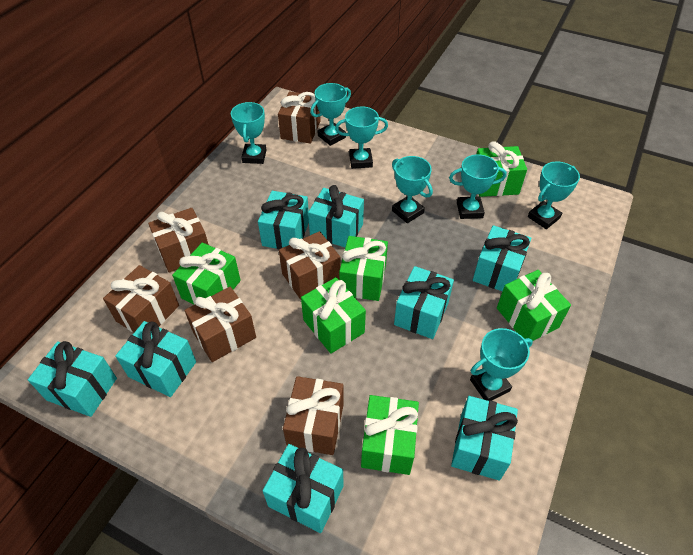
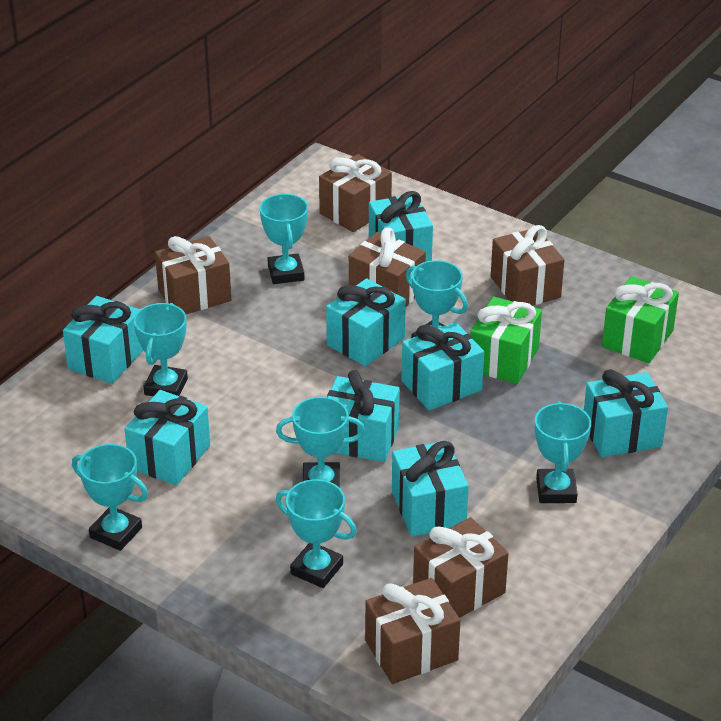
green gift: 6 -> 2

